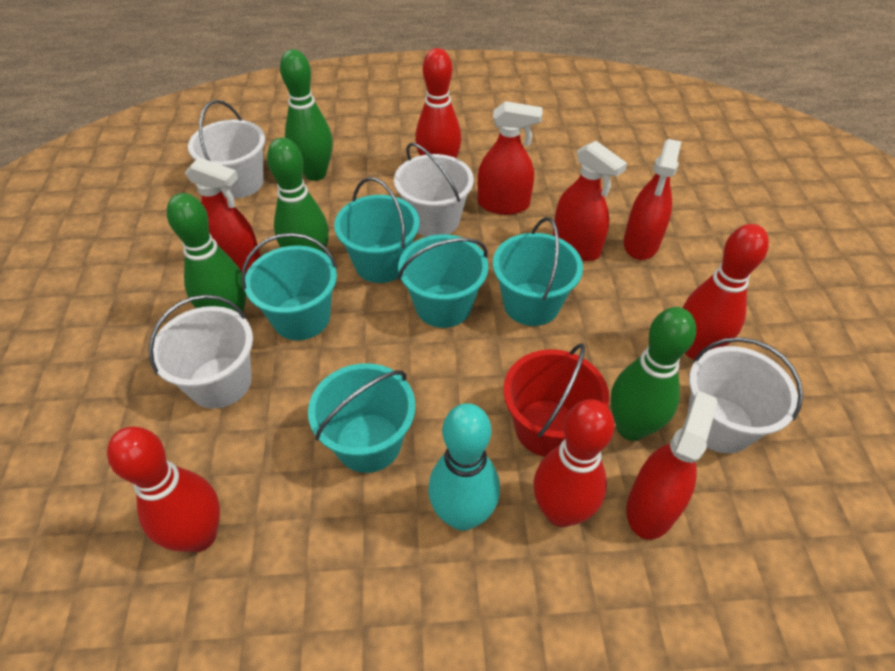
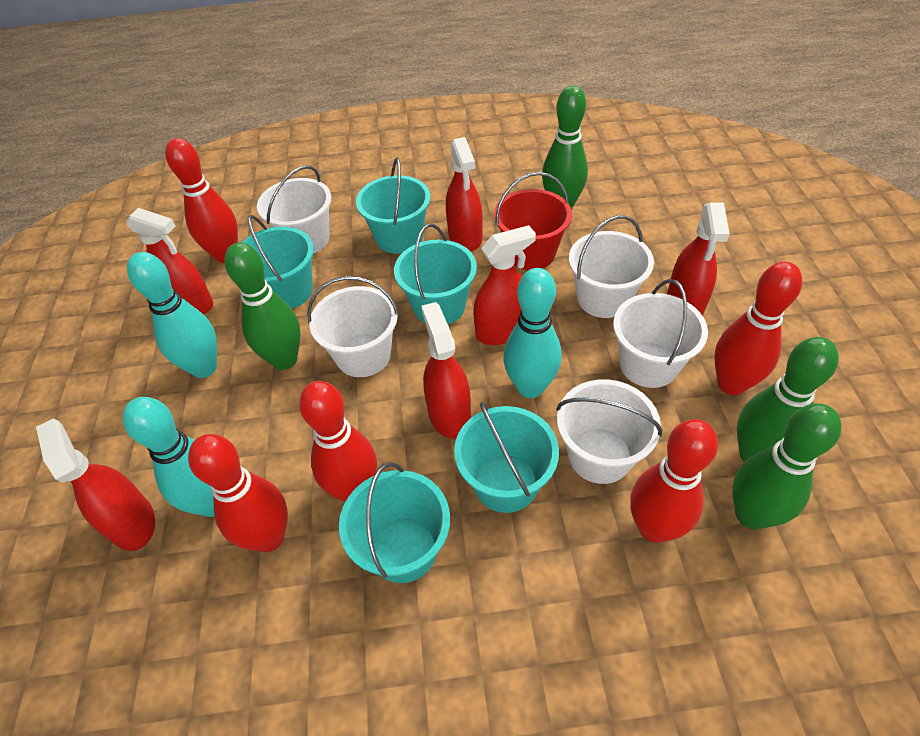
red bowling pin: 4 -> 5
red spray bottle: 5 -> 6
turquoise bowling pin: 1 -> 3
white bucket: 4 -> 5

